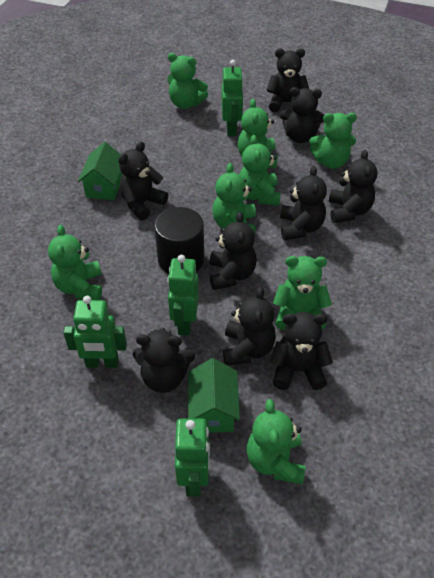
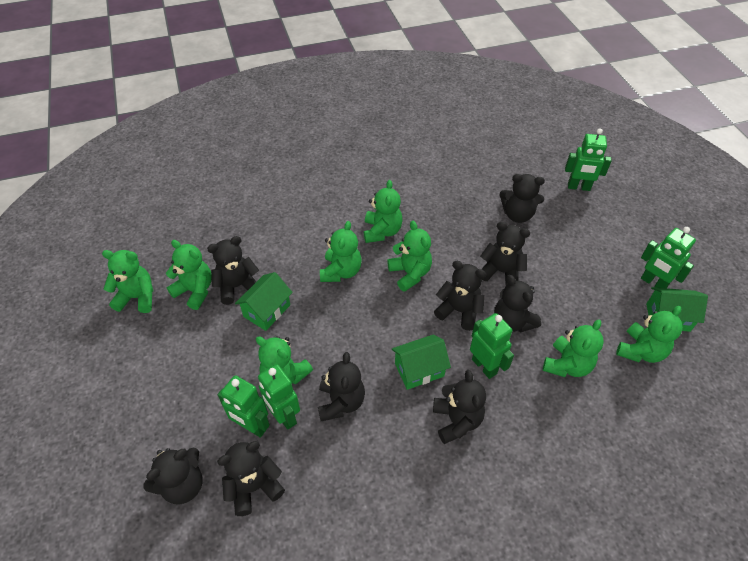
black cylinder: 1 -> 0
green house: 2 -> 3
green robot: 4 -> 5

